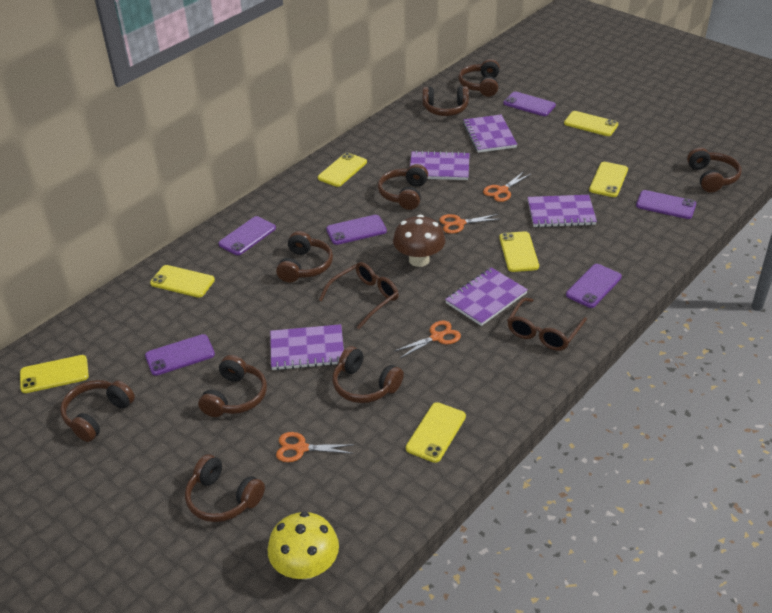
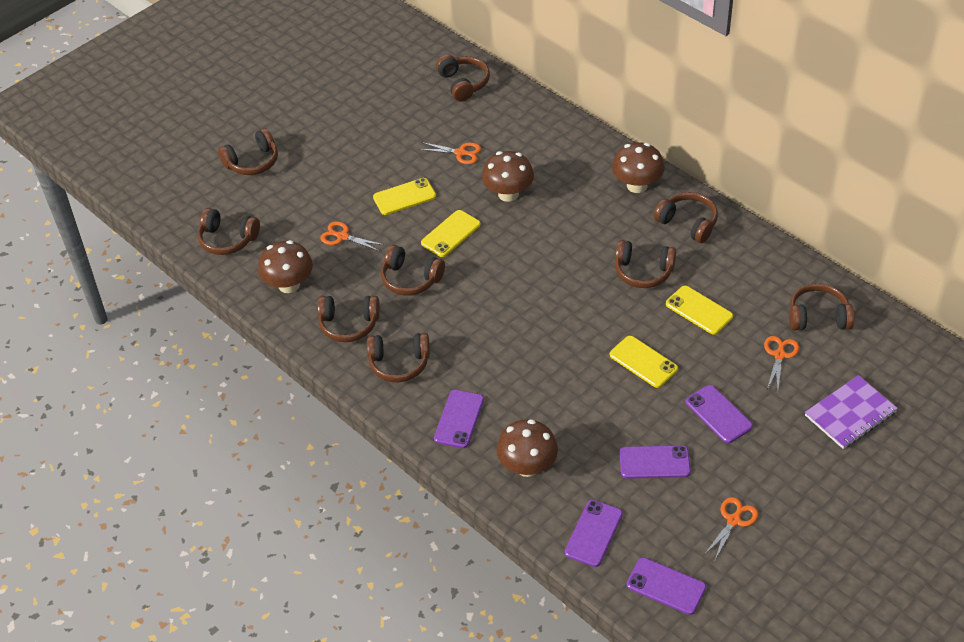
brown glasses: 2 -> 0
brown mushroom: 1 -> 4
purple notebook: 5 -> 1
purple phone: 6 -> 5
yellow mushroom: 1 -> 0
yellow phone: 7 -> 4

